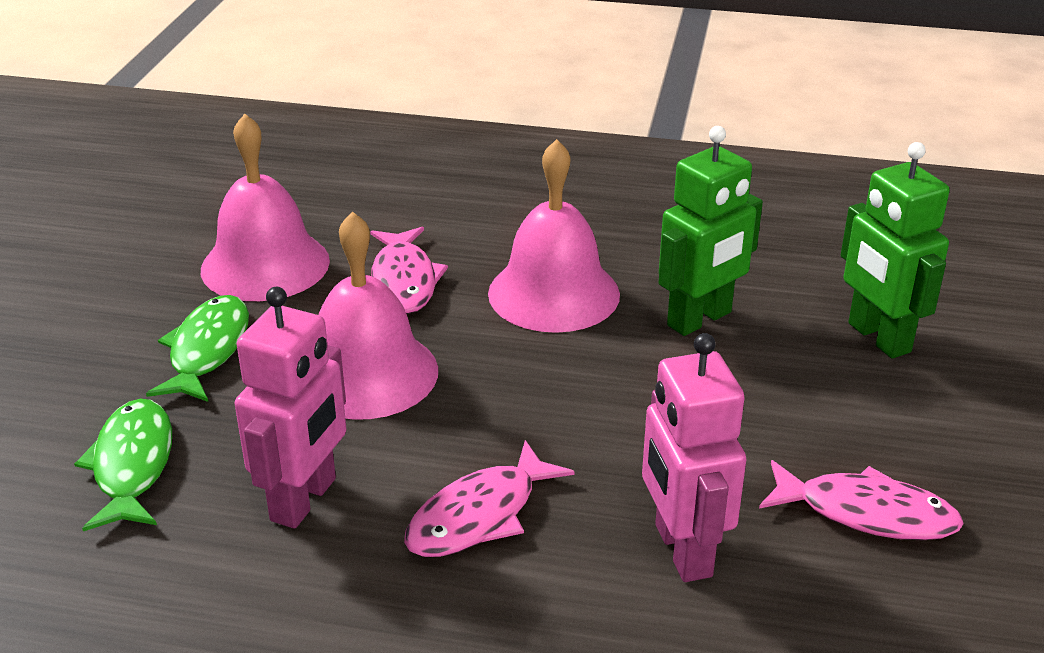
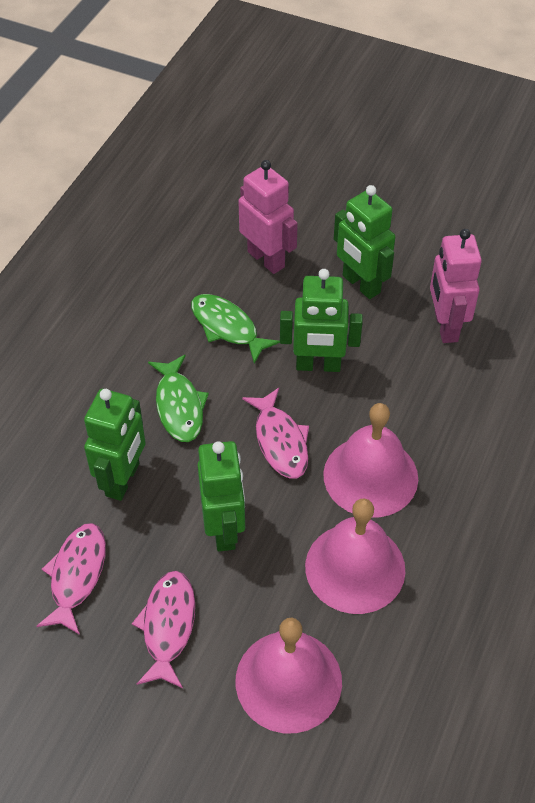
green robot: 2 -> 4

